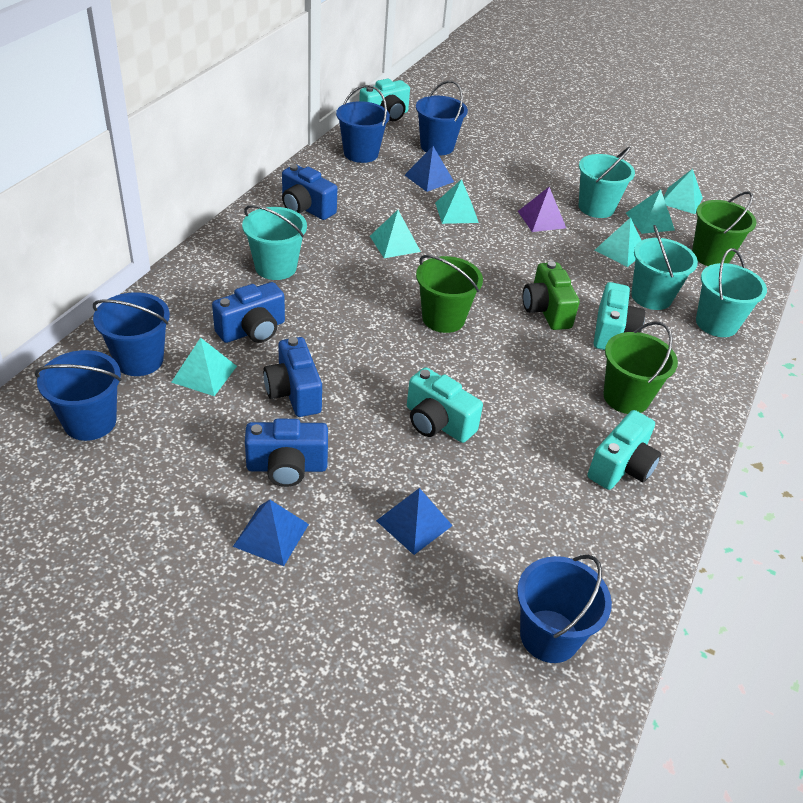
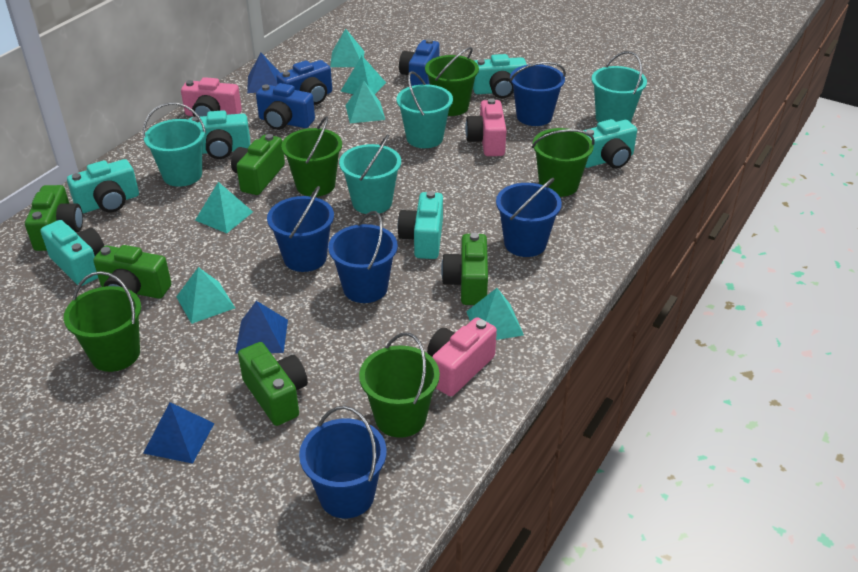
blue camera: 4 -> 3
green bucket: 3 -> 5
green camera: 1 -> 5
pink camera: 0 -> 3
purple pyramid: 1 -> 0
turquoise camera: 4 -> 6

